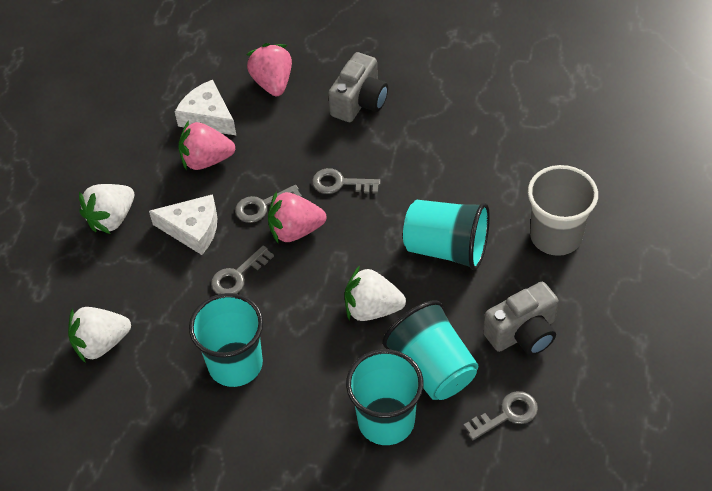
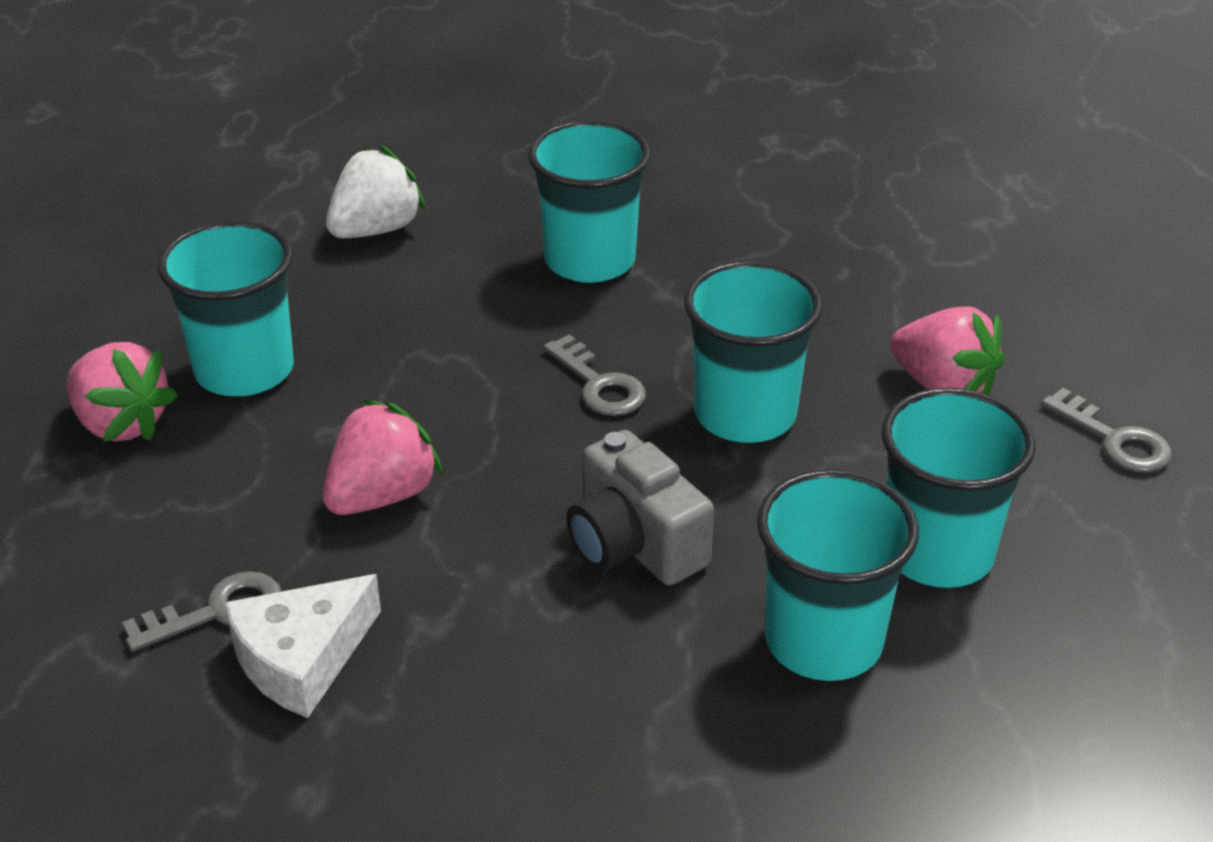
grey camera: 2 -> 1
grey cup: 1 -> 0
grey key: 4 -> 3
turquoise cup: 4 -> 5
white cheese: 2 -> 1
white strawberry: 3 -> 1

